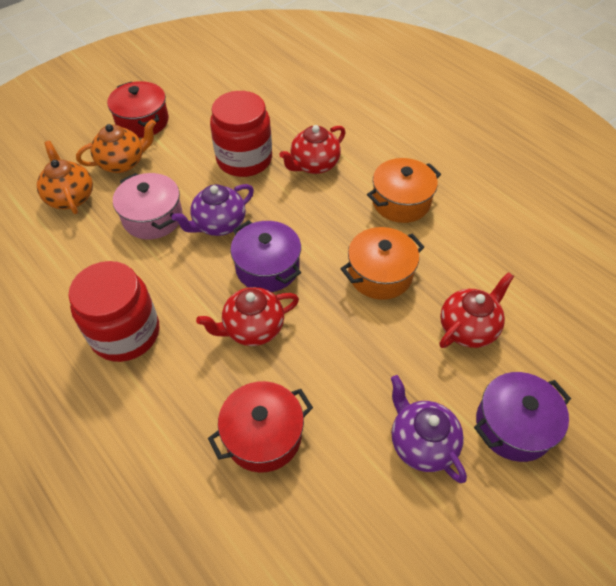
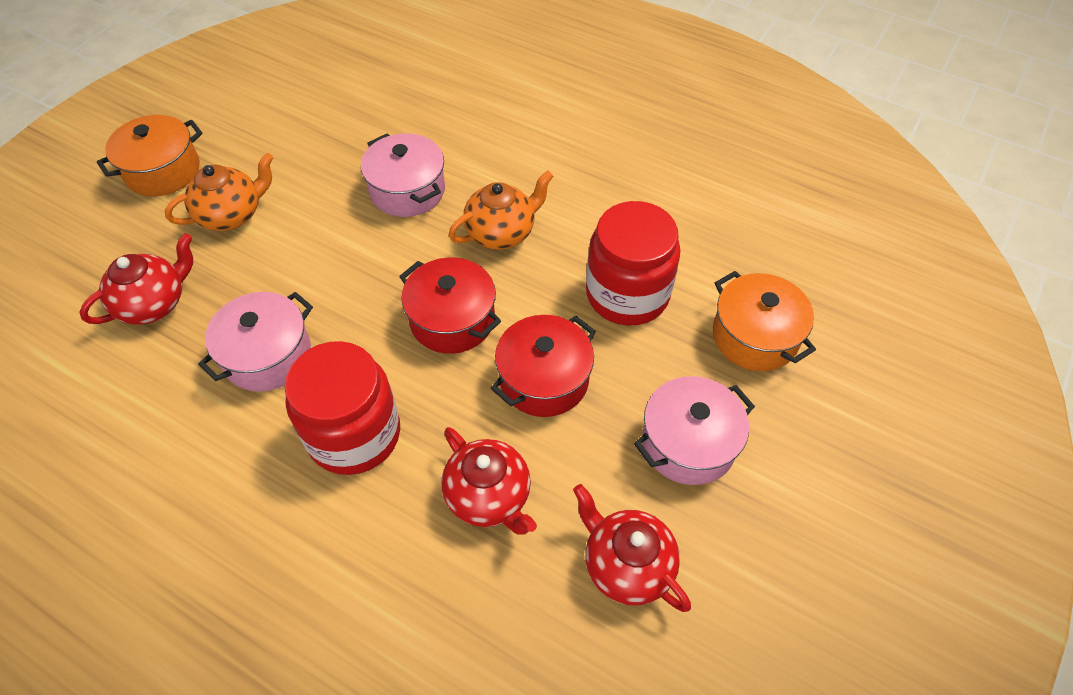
pink pot: 1 -> 3
purple pot: 2 -> 0
purple teapot: 2 -> 0

